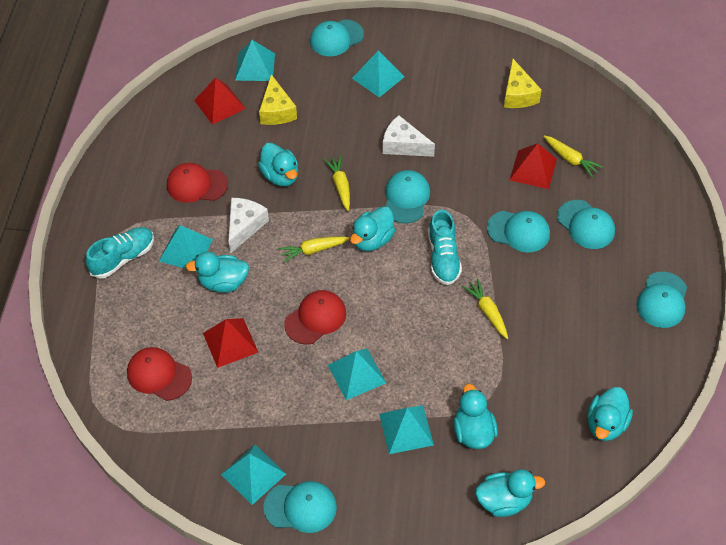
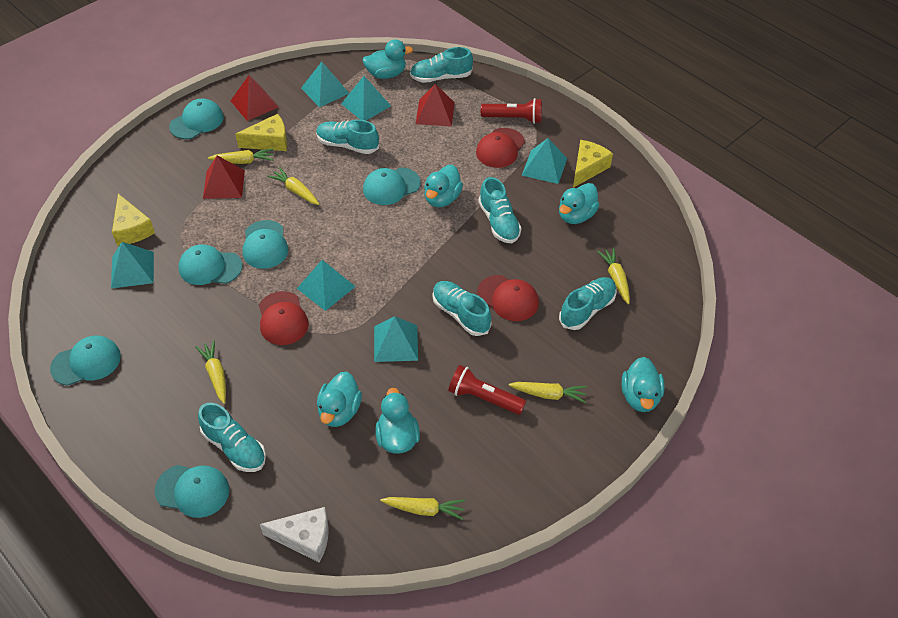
red flashlight: 0 -> 2
turquoise shoe: 2 -> 6
white cheese: 2 -> 1
yellow carrot: 4 -> 6
yellow cheese: 2 -> 3

